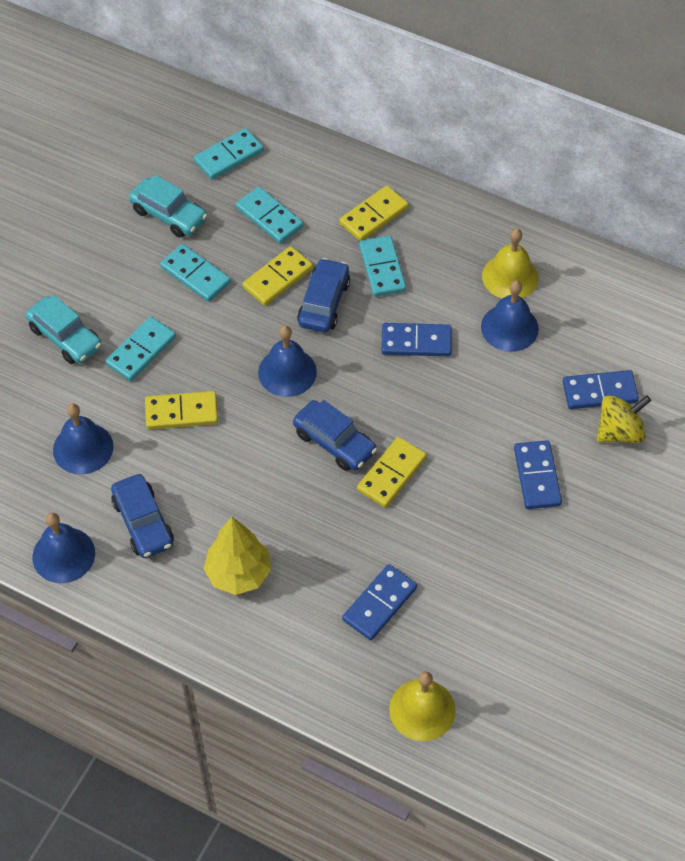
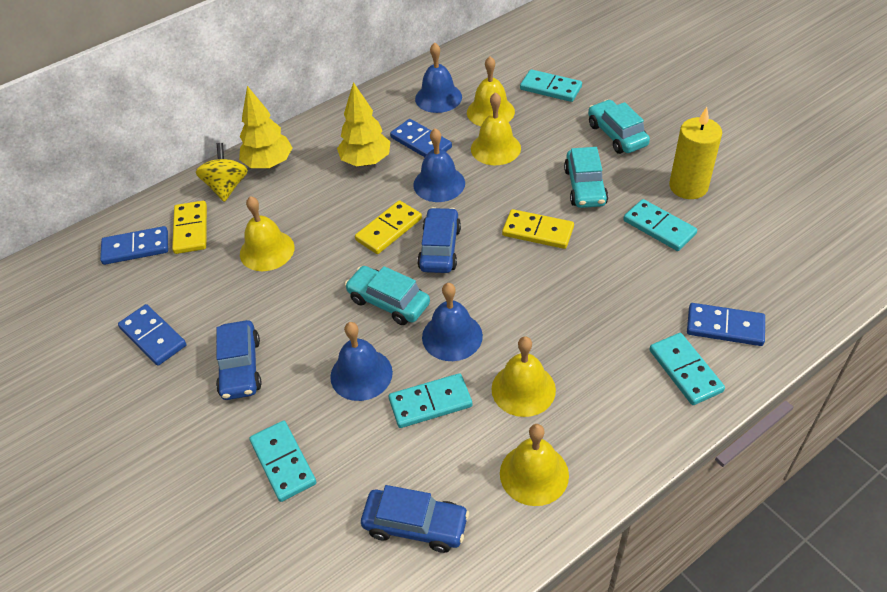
turquoise car: 2 -> 3
yellow bell: 2 -> 5
yellow candle: 0 -> 1
yellow domino: 4 -> 3
yellow tree: 1 -> 2

